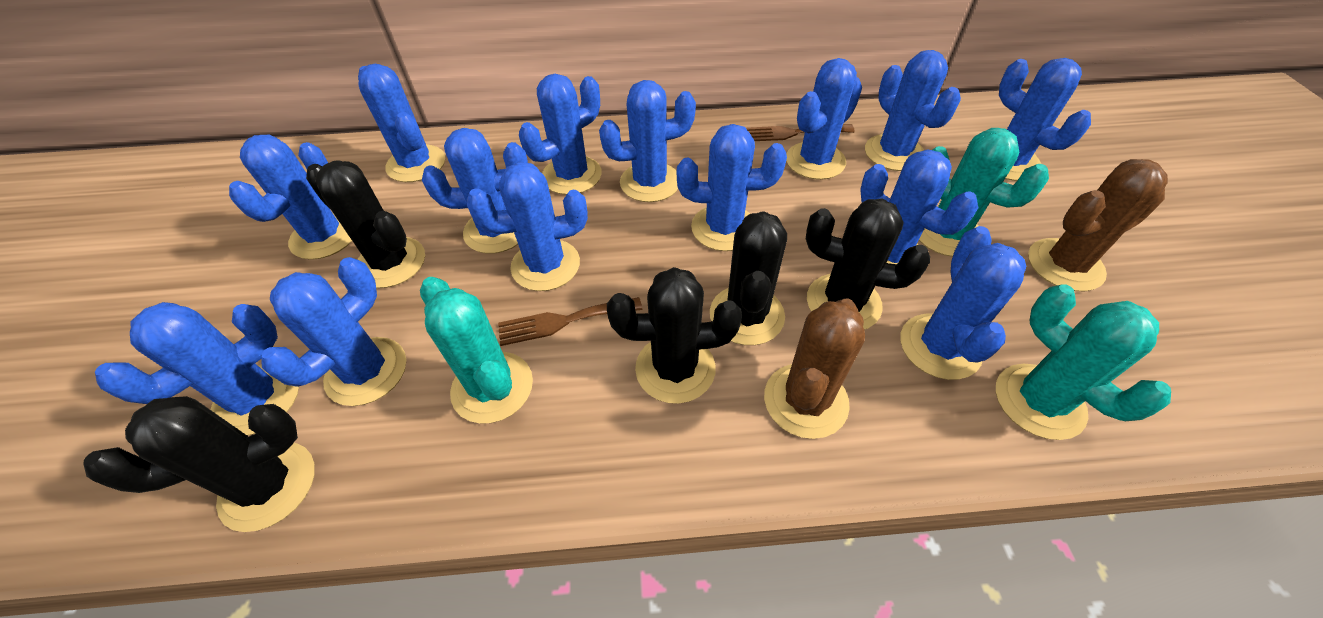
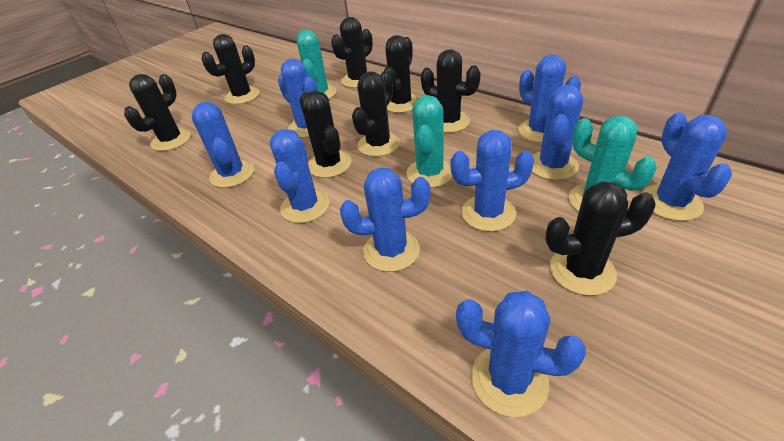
black cactus: 5 -> 8
blue cactus: 14 -> 9
brown cactus: 2 -> 0
brown fork: 2 -> 0

